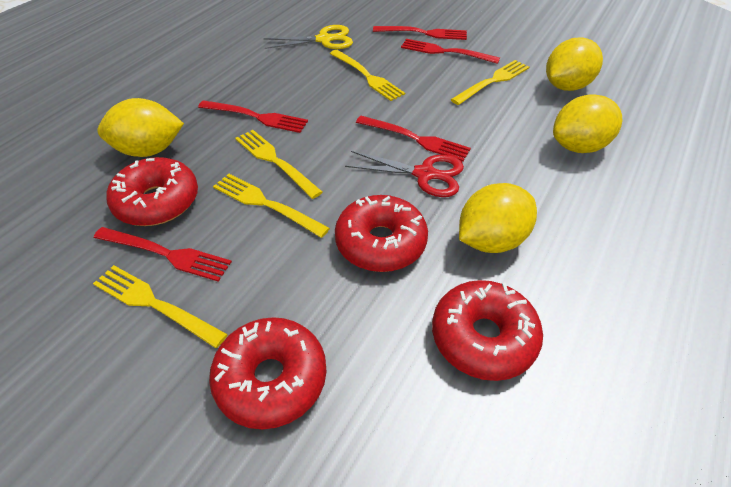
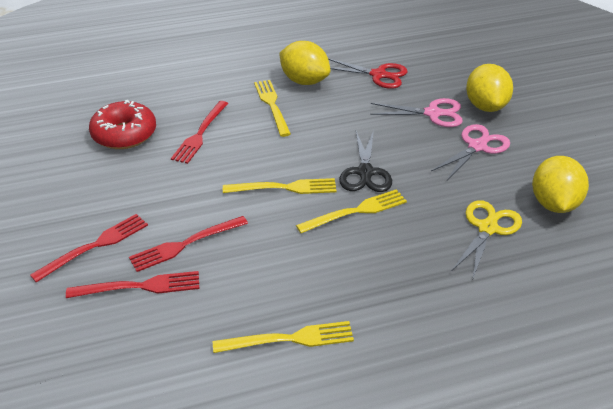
black scissors: 0 -> 1
pink scissors: 0 -> 2
red donut: 4 -> 1
red fork: 5 -> 4
yellow fork: 5 -> 4
yellow lemon: 4 -> 3

